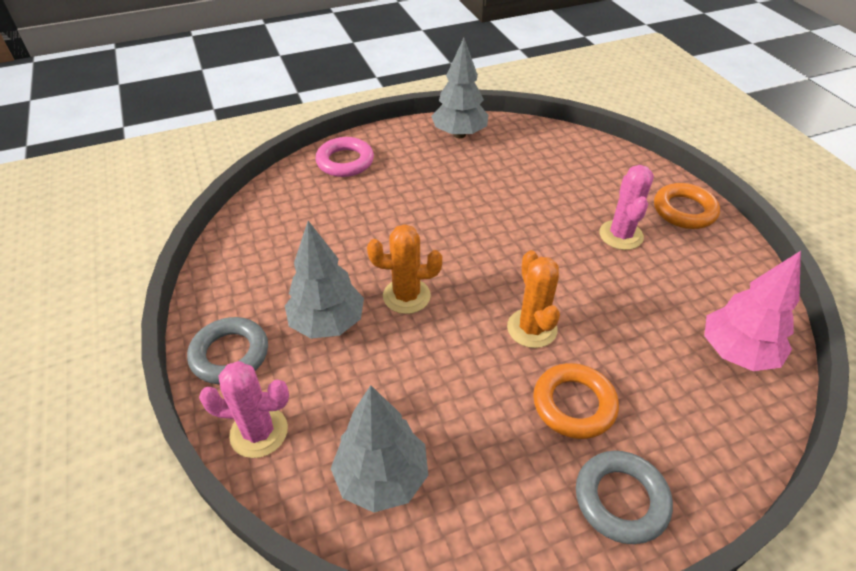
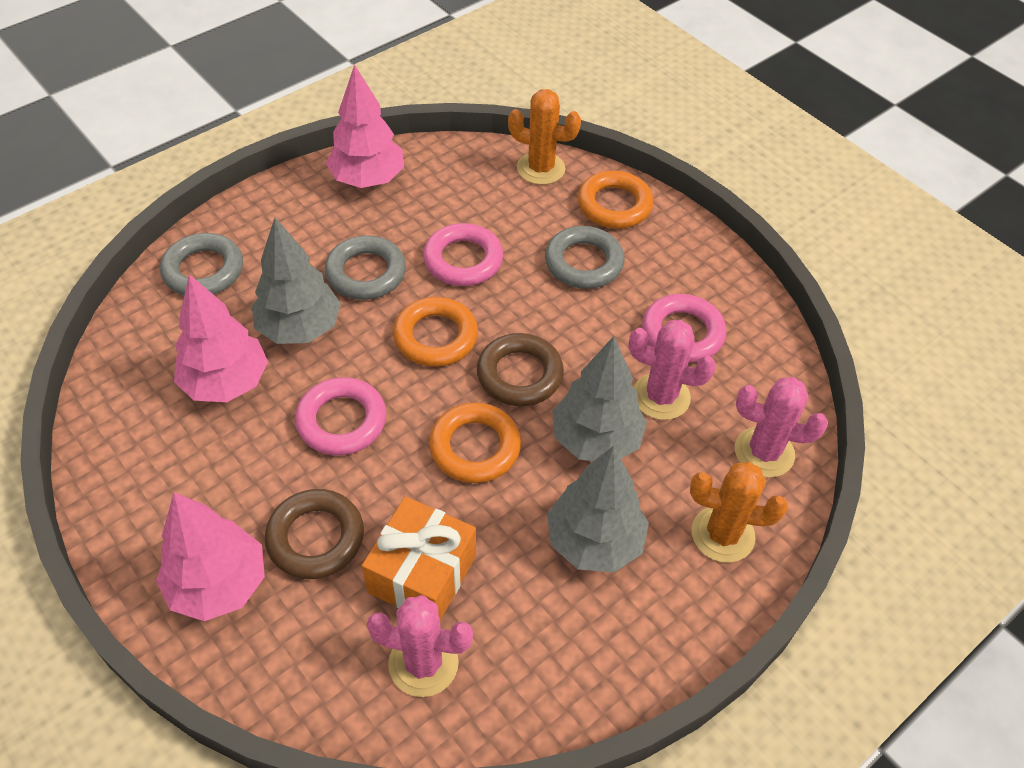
brown ring: 0 -> 2
grey ring: 2 -> 3
orange gift: 0 -> 1
orange ring: 2 -> 3
pink cactus: 2 -> 3
pink ring: 1 -> 3
pink tree: 1 -> 3

